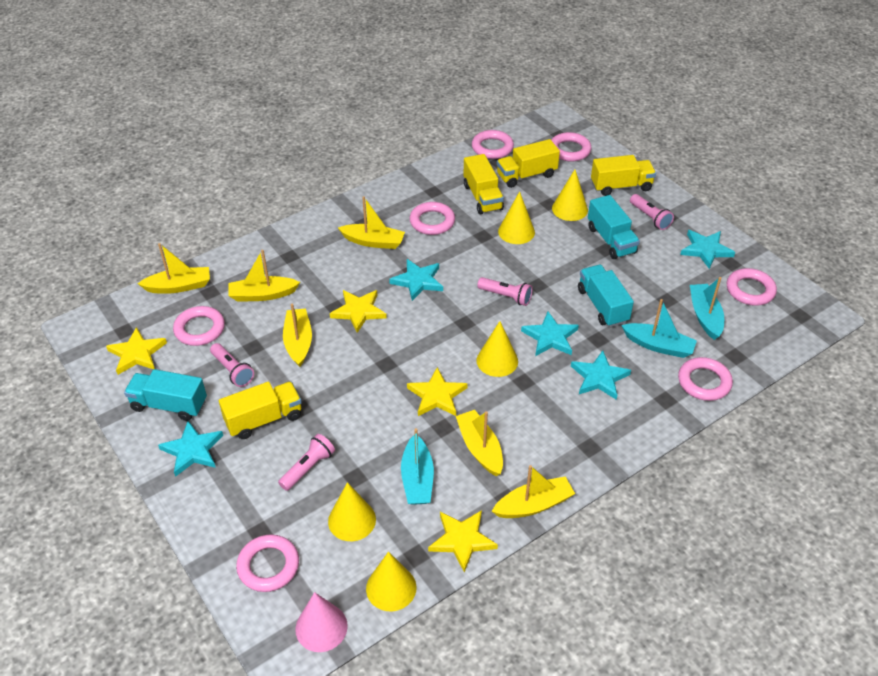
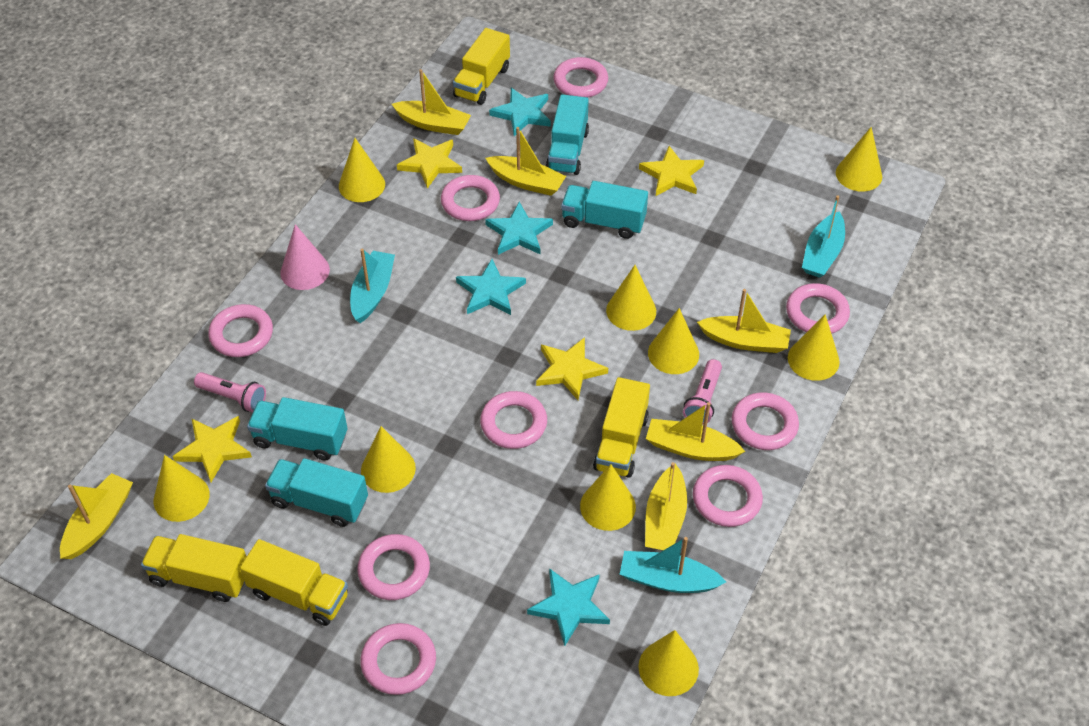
pink flashlight: 4 -> 2
pink ring: 7 -> 9
turquoise star: 5 -> 4
turquoise truck: 3 -> 4
yellow cone: 5 -> 9

